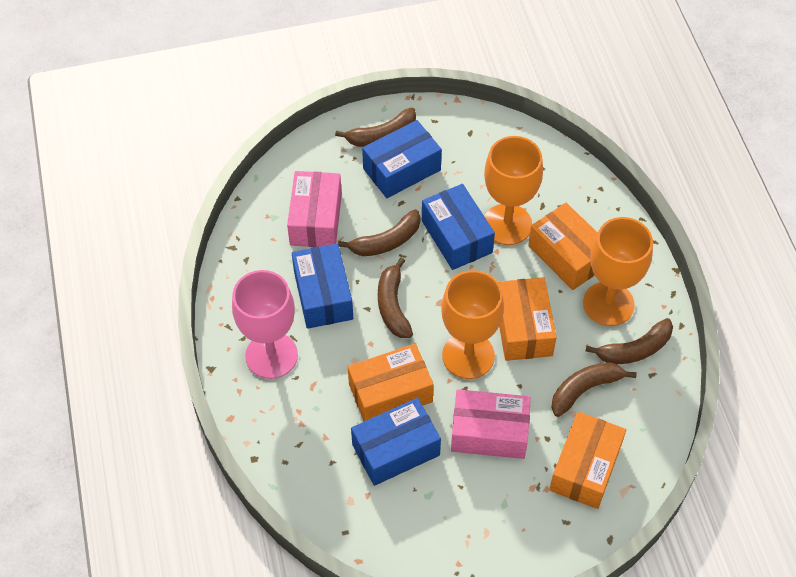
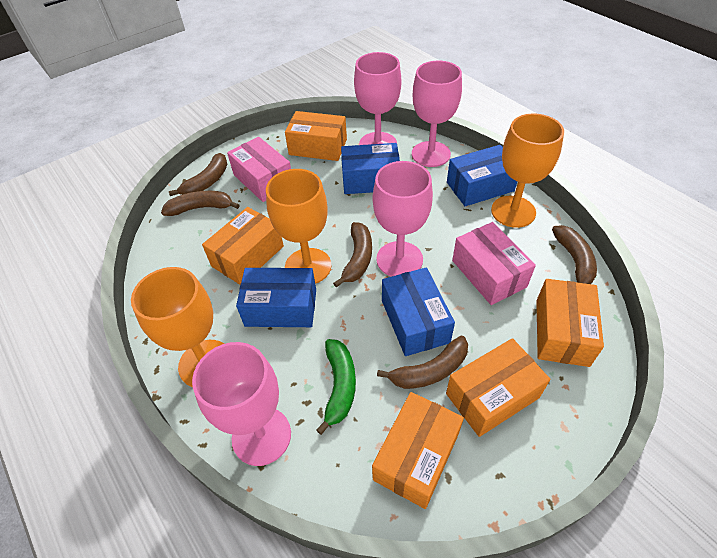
green banana: 0 -> 1
orange box: 4 -> 5
pink goblet: 1 -> 4

